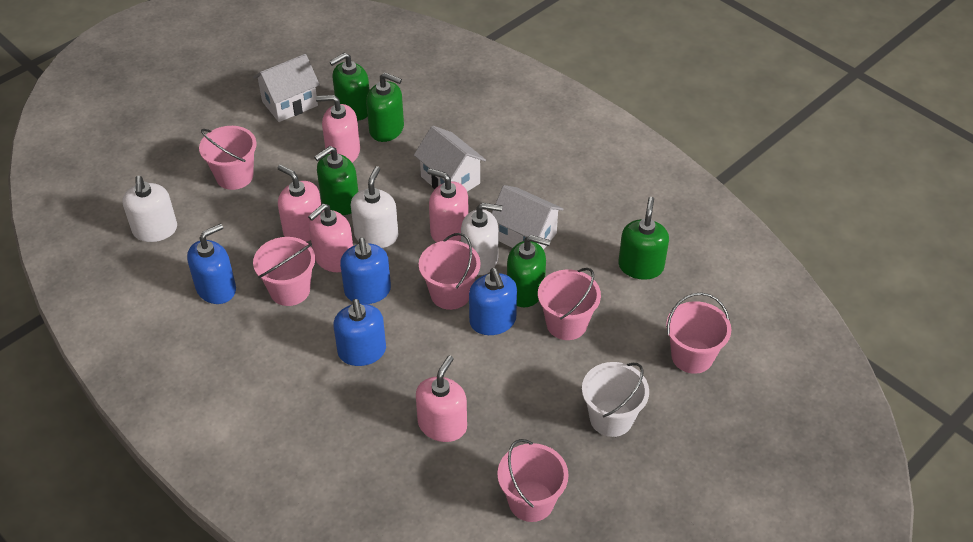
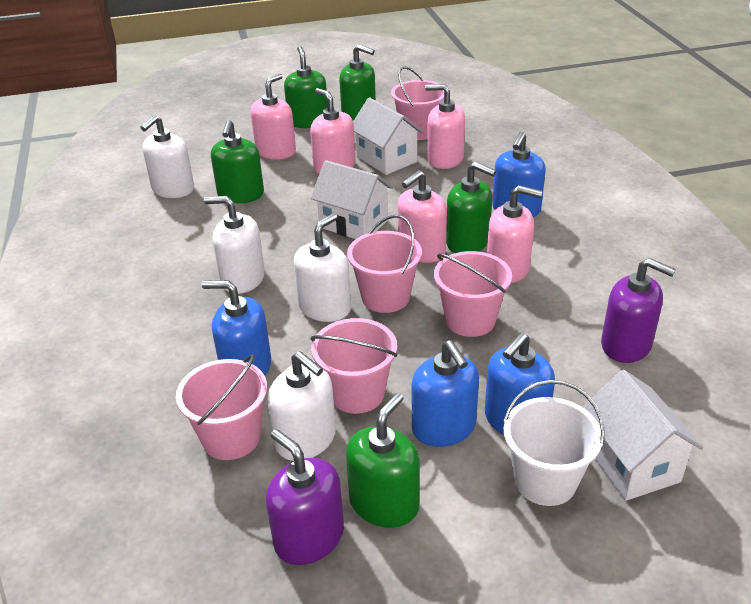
pink bucket: 6 -> 5
purple soap dispenser: 0 -> 2
white soap dispenser: 3 -> 4

